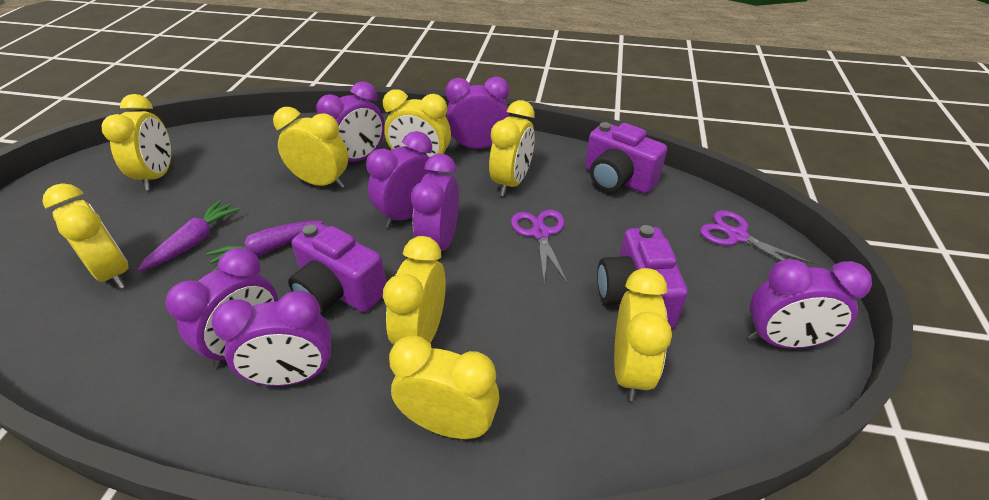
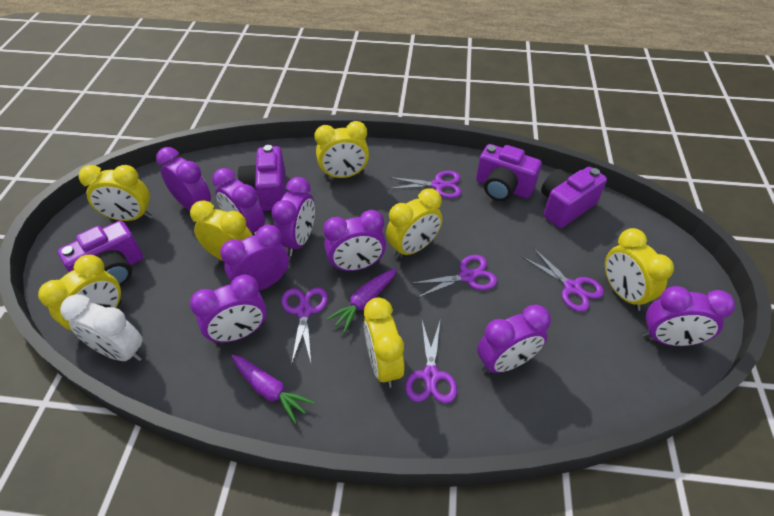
purple camera: 3 -> 4
purple clock: 7 -> 8
purple scissors: 2 -> 5
white clock: 0 -> 1
yellow clock: 8 -> 7

